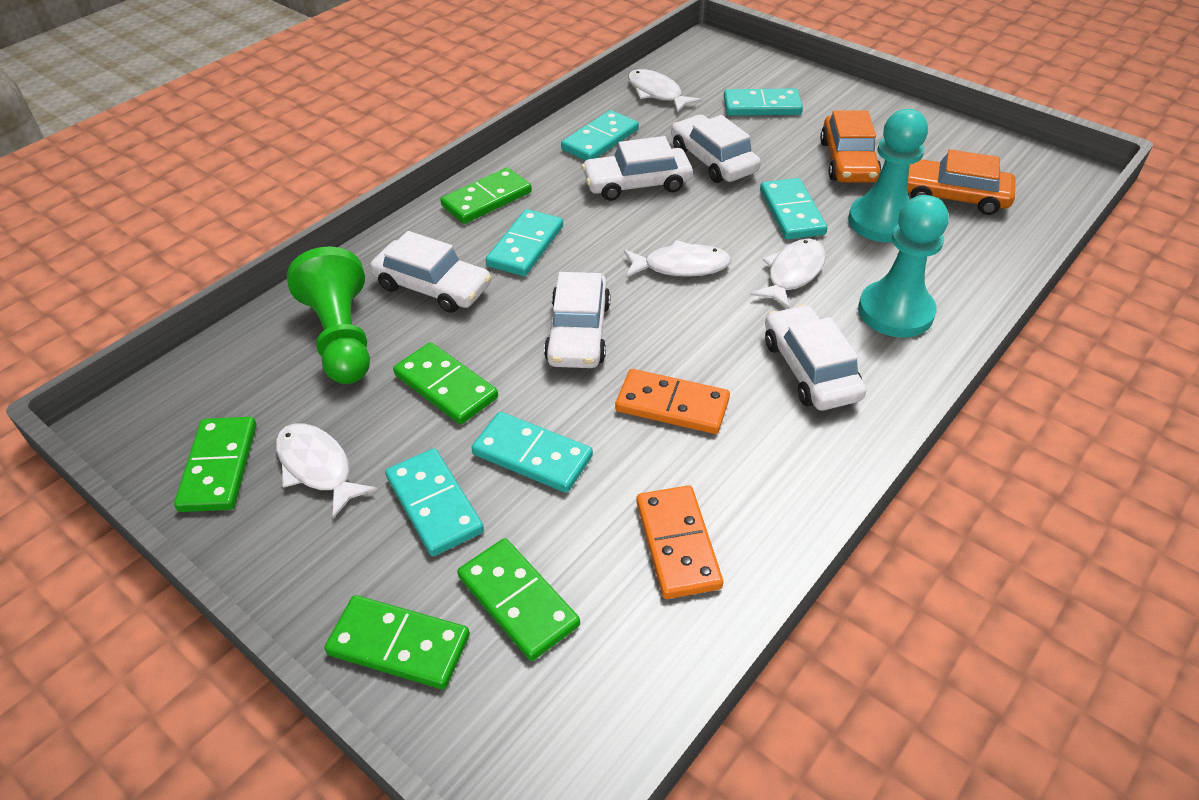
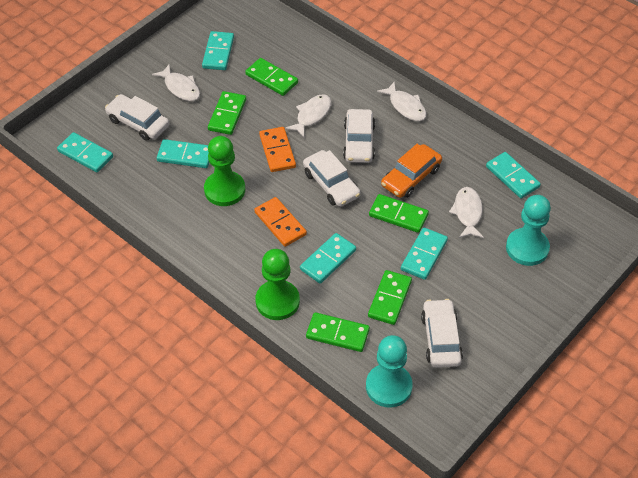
green pawn: 1 -> 2
orange car: 2 -> 1
white car: 5 -> 4

